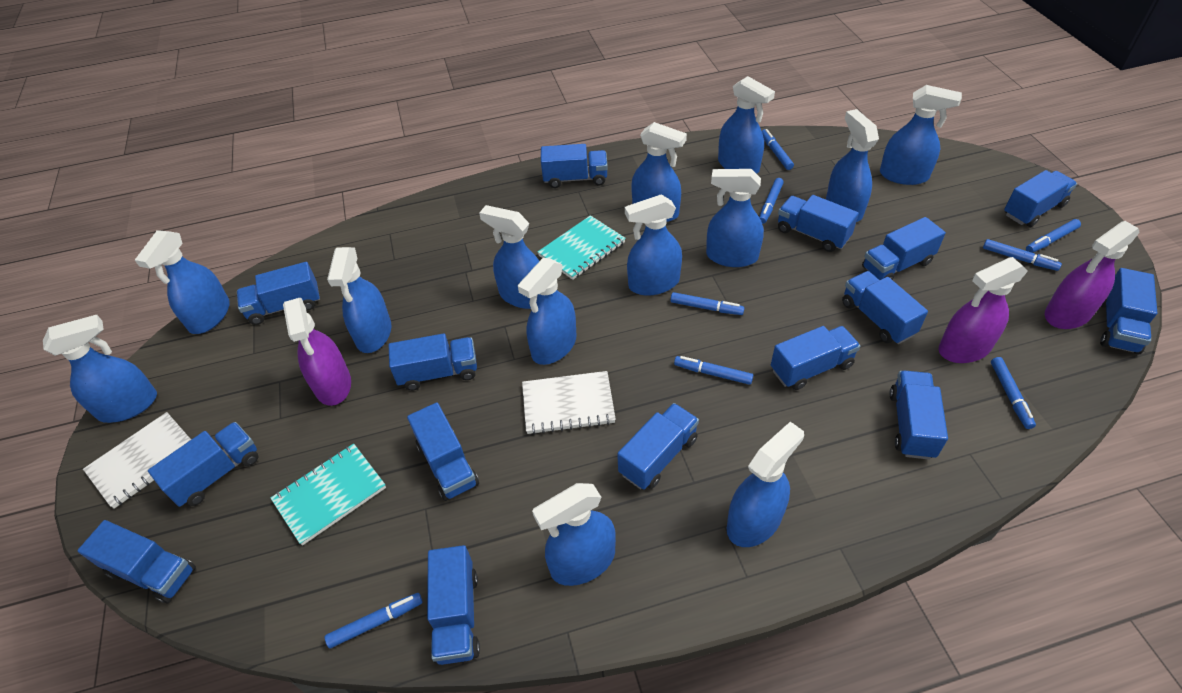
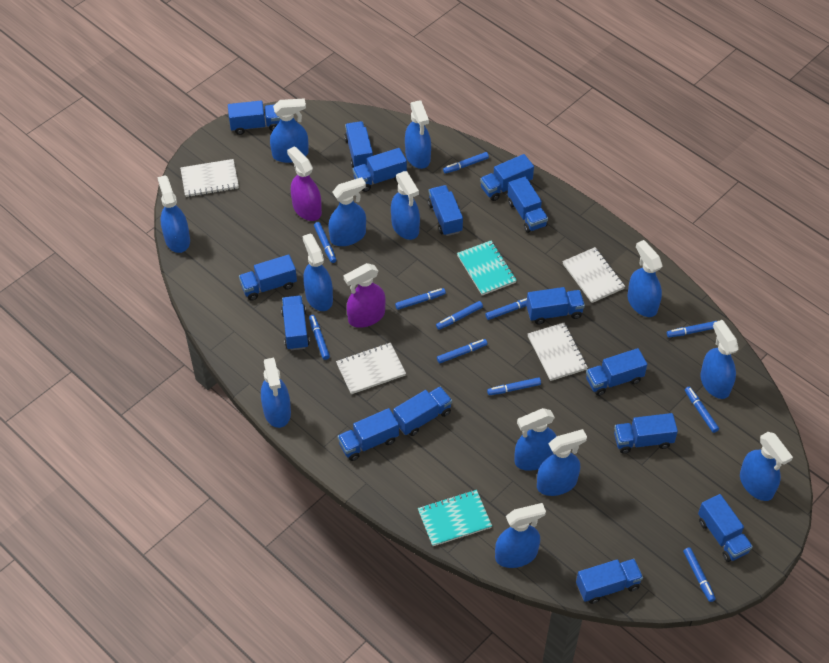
blue marker: 8 -> 11
purple spray bottle: 3 -> 2
white notebook: 2 -> 4

